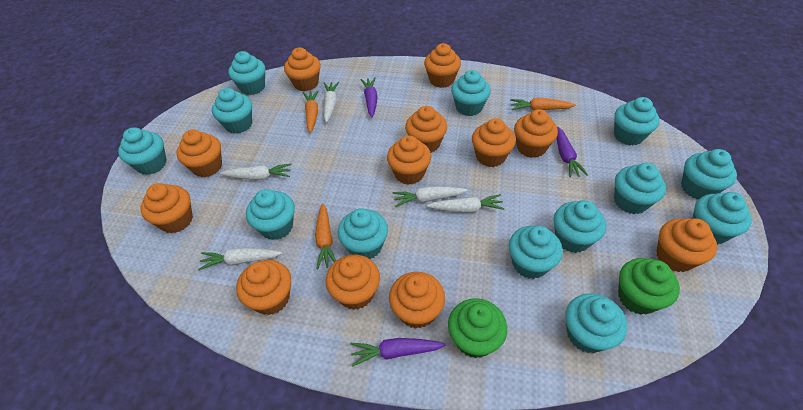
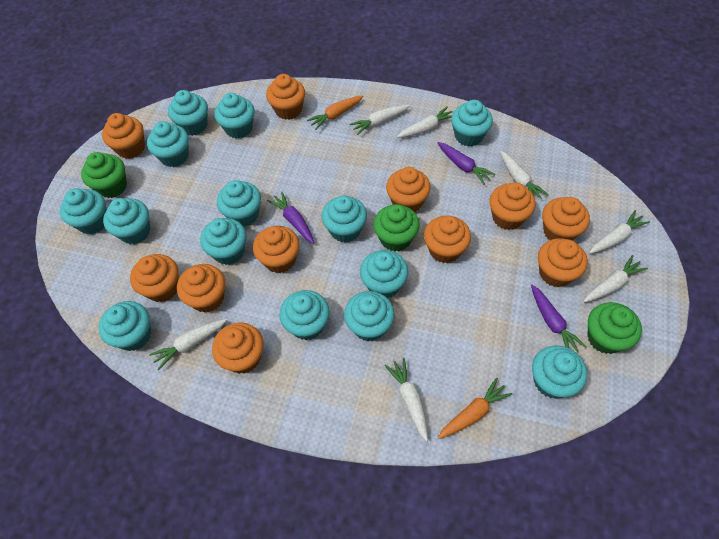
green cupcake: 2 -> 3
orange carrot: 3 -> 2
orange cupcake: 12 -> 11
turquoise cupcake: 13 -> 14
white carrot: 5 -> 7

